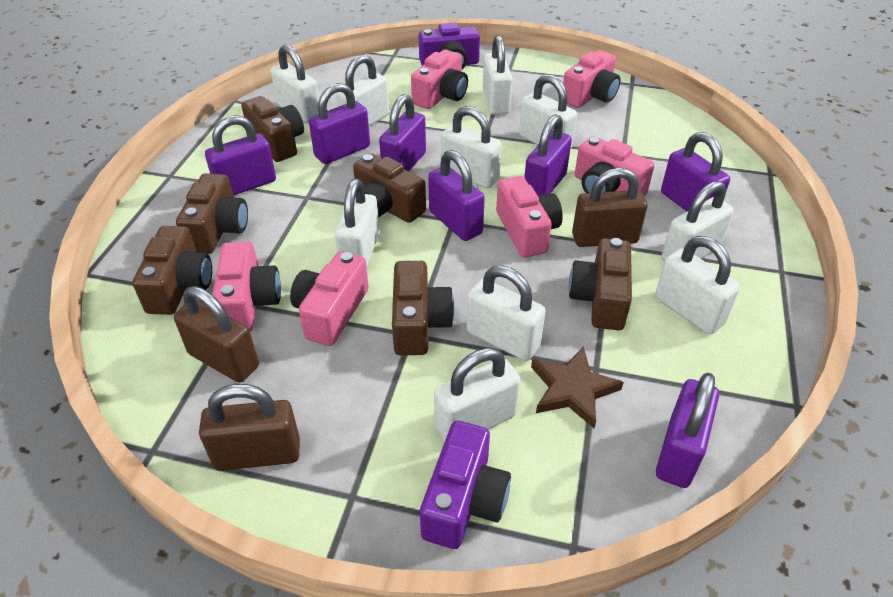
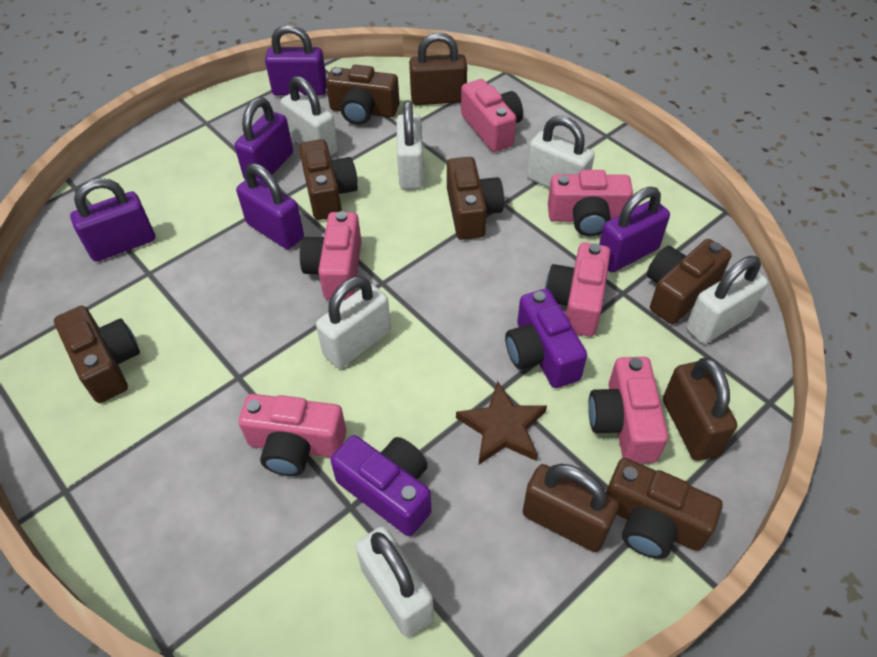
purple padlock: 7 -> 5
white padlock: 10 -> 6

